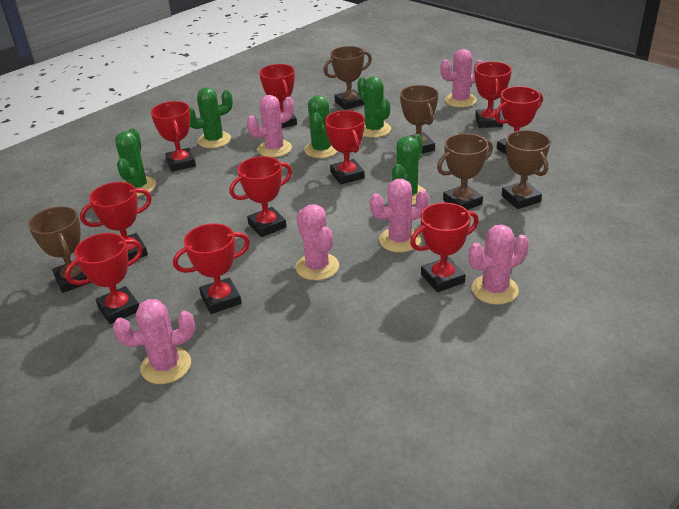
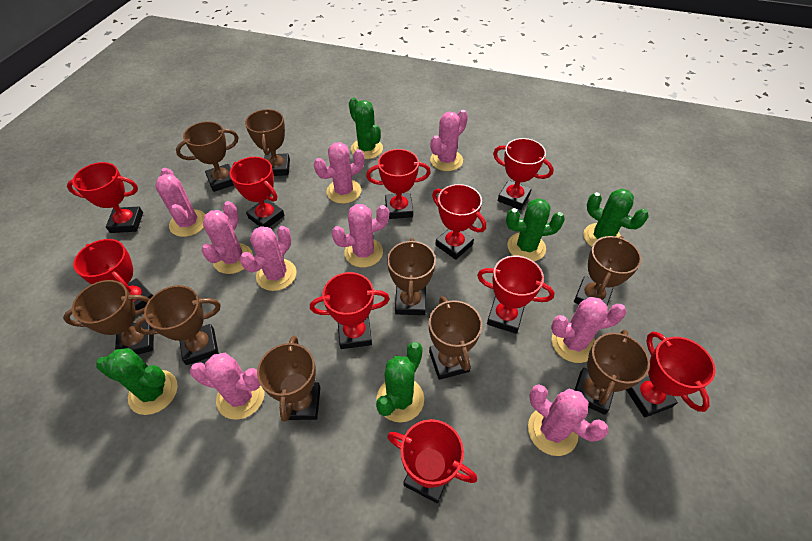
brown trophy: 5 -> 9
pink cactus: 6 -> 9

